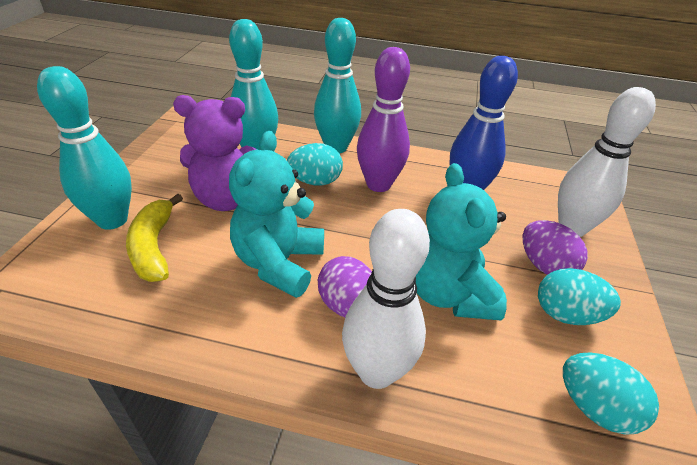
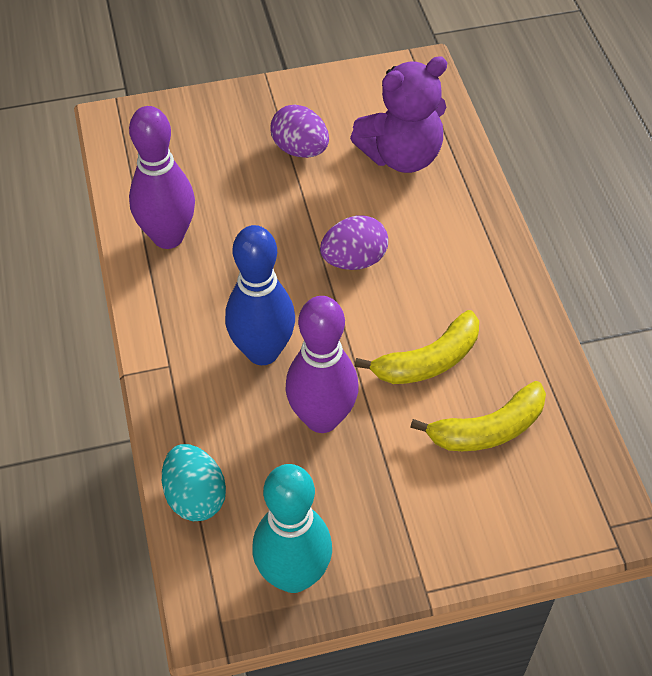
purple bowling pin: 1 -> 2
turquoise bowling pin: 3 -> 1
turquoise egg: 3 -> 1
turquoise teddy bear: 2 -> 0
white bowling pin: 2 -> 0
yellow banana: 1 -> 2

